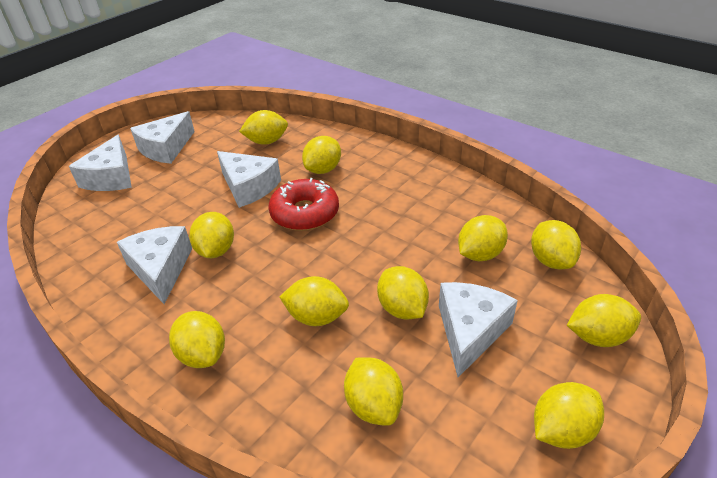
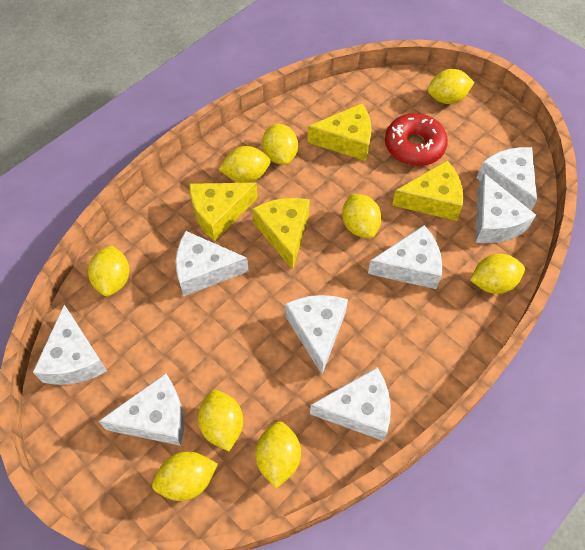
white cheese: 5 -> 8
yellow cheese: 0 -> 4
yellow lemon: 11 -> 9

